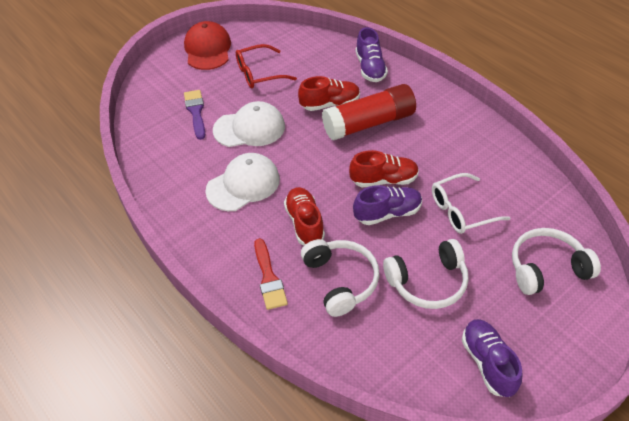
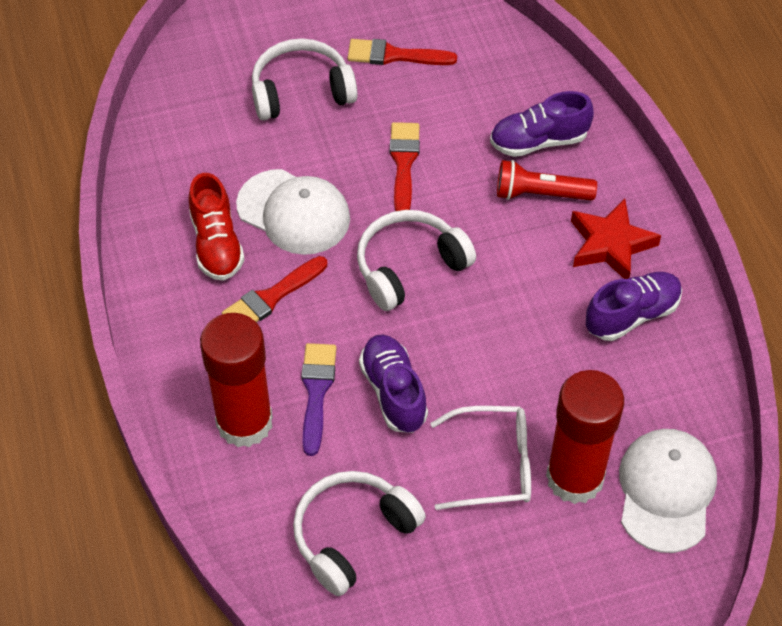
red brush: 1 -> 3
red cap: 1 -> 0
red flashlight: 0 -> 1
red glasses: 1 -> 0
red glue stick: 1 -> 2
red shoe: 3 -> 1
red star: 0 -> 1

